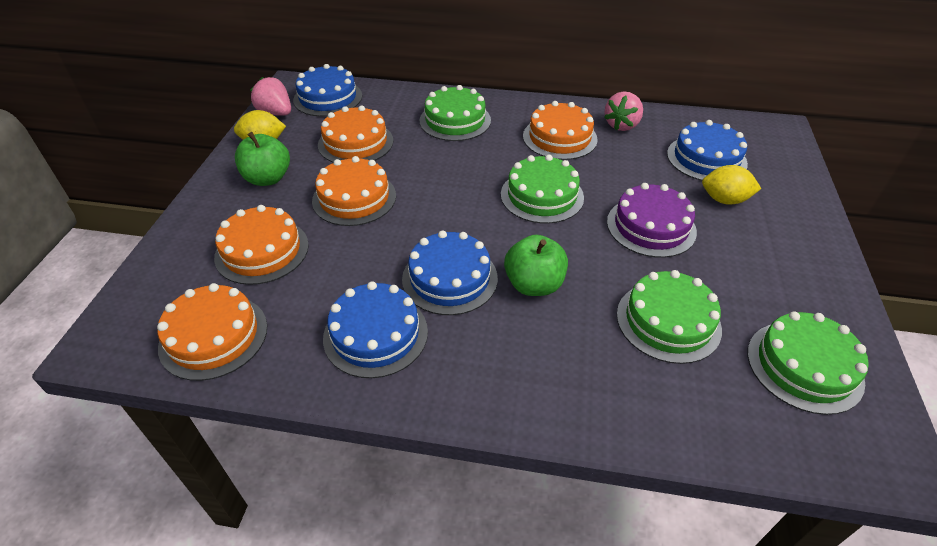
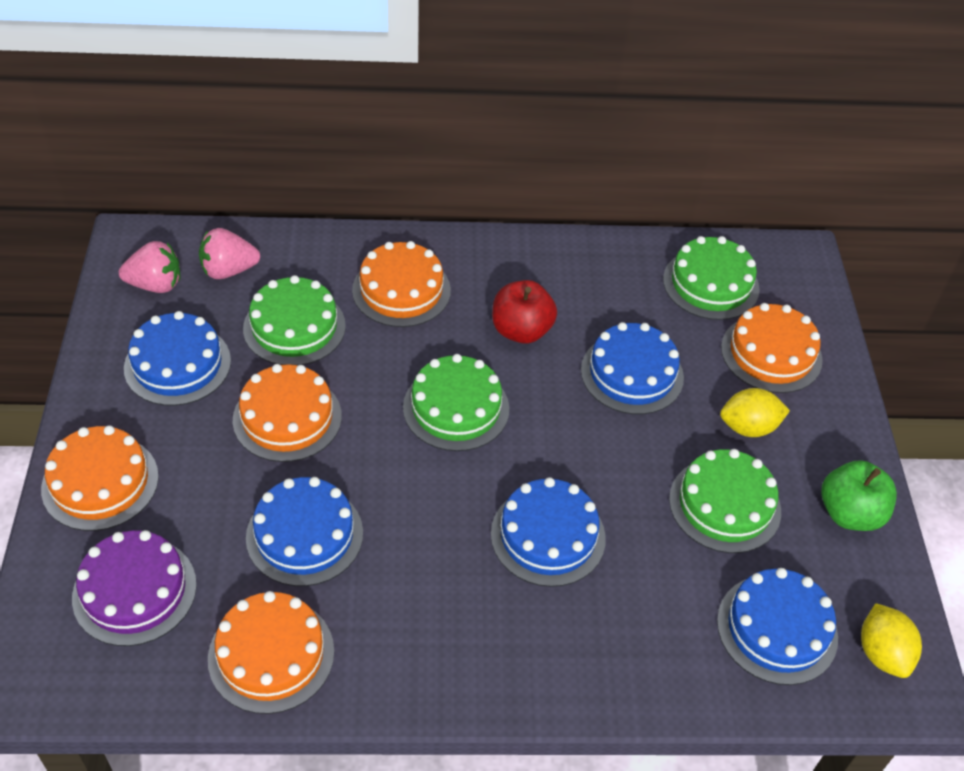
blue cake: 4 -> 5
green apple: 2 -> 1
red apple: 0 -> 1

